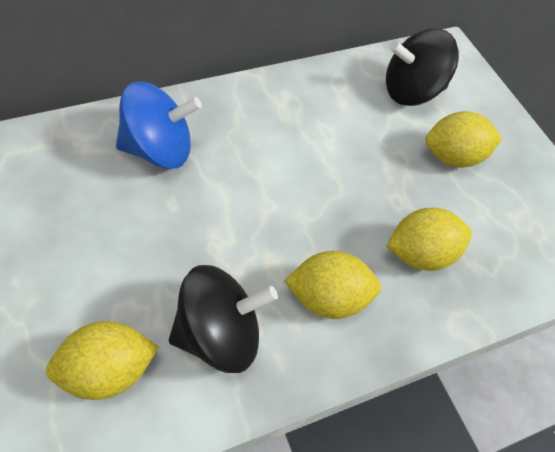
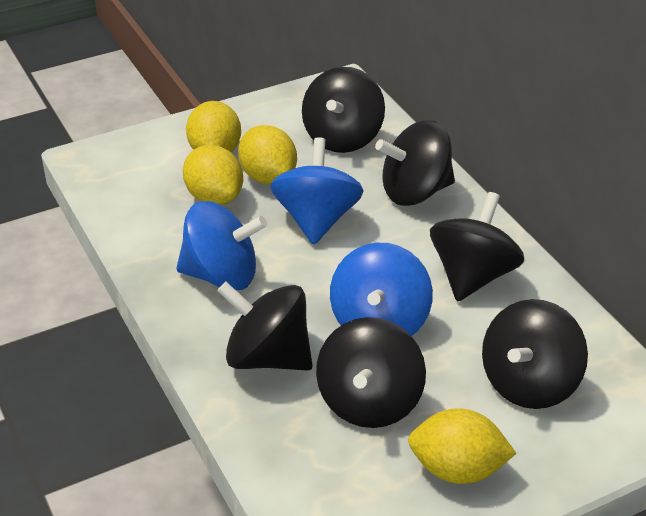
black spinning top: 2 -> 6
blue spinning top: 1 -> 3

